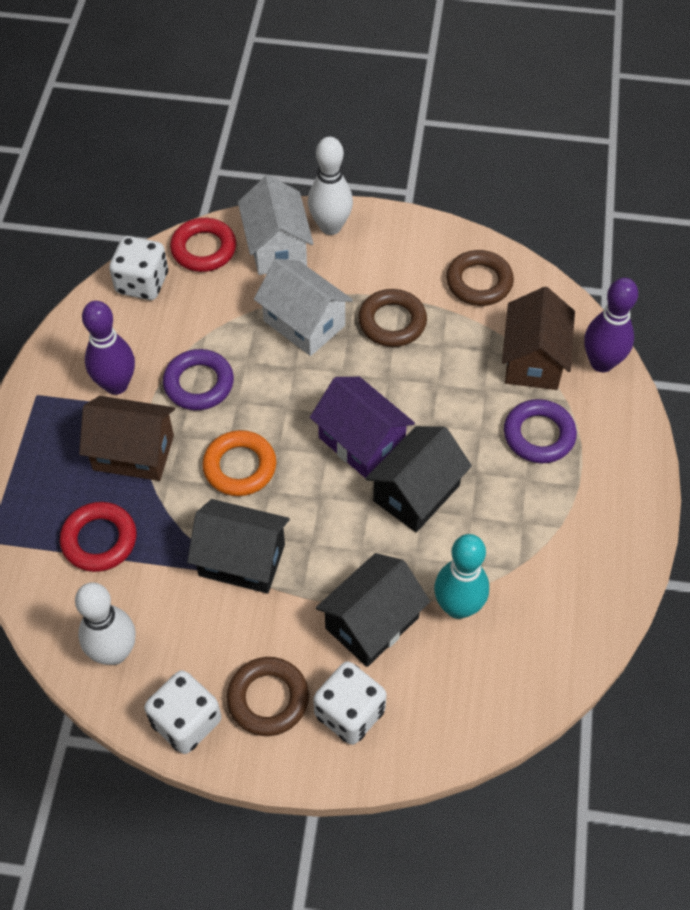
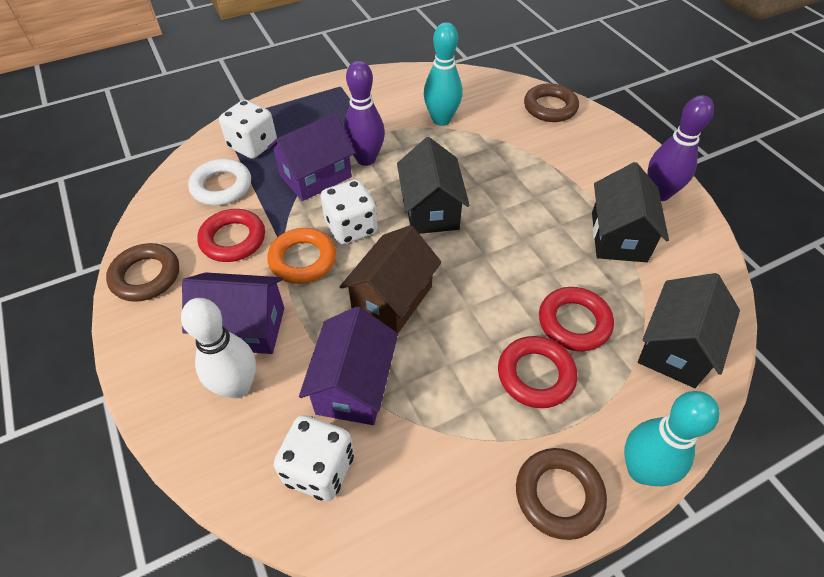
brown house: 2 -> 1
purple house: 1 -> 3
purple ring: 2 -> 0
red ring: 2 -> 3
turquoise bowling pin: 1 -> 2
white bowling pin: 2 -> 1
white house: 2 -> 0
white ring: 0 -> 1

